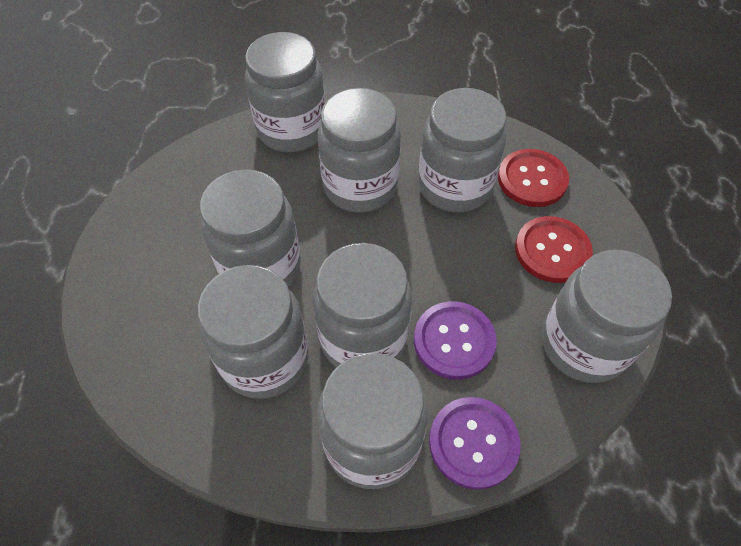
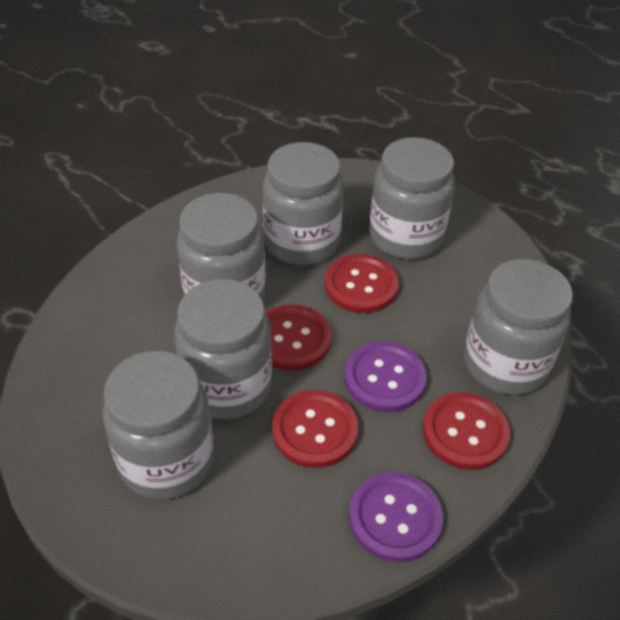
grey jar: 8 -> 6
red button: 2 -> 4

